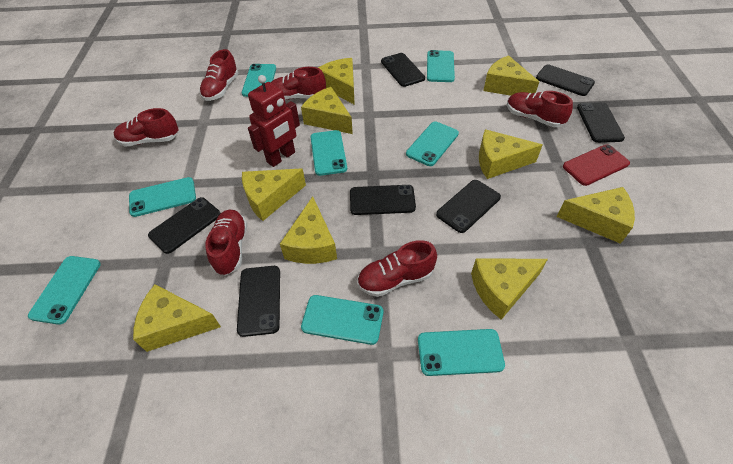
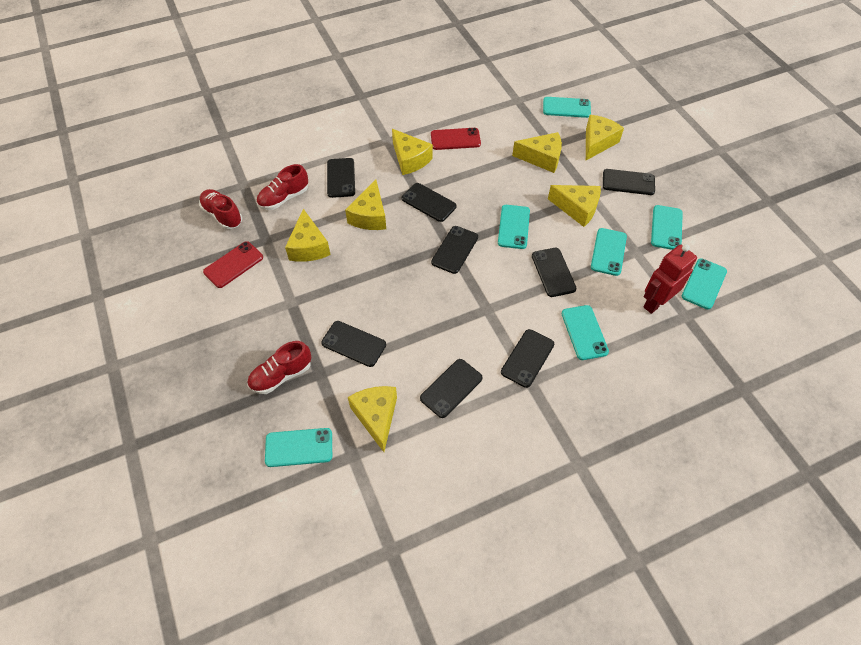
black phone: 7 -> 8
red phone: 1 -> 2
red shoe: 6 -> 3
turquoise phone: 8 -> 7
yellow cheese: 9 -> 7

